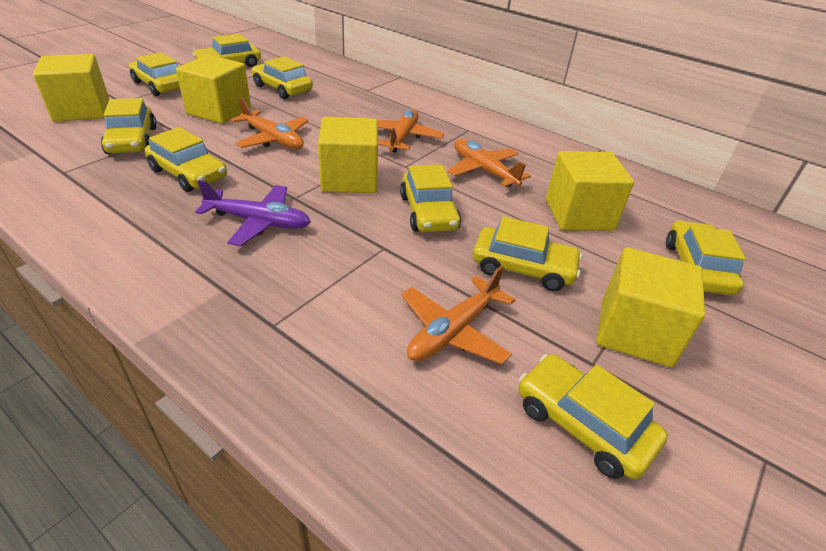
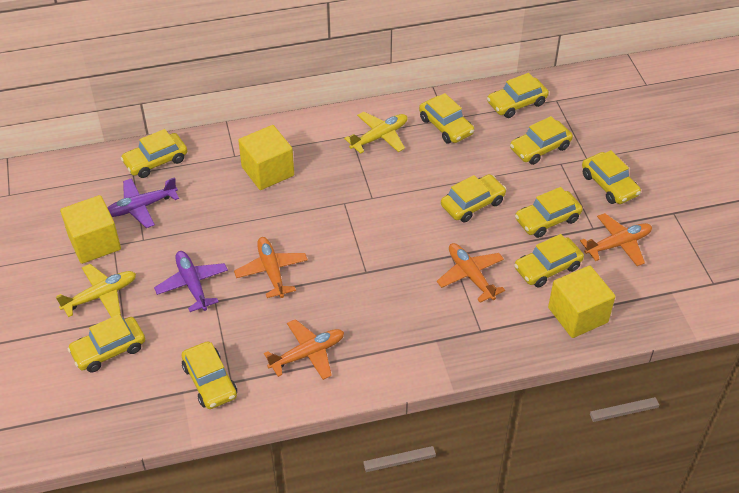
purple plane: 1 -> 2
yellow car: 9 -> 10
yellow cube: 5 -> 3
yellow plane: 0 -> 2

